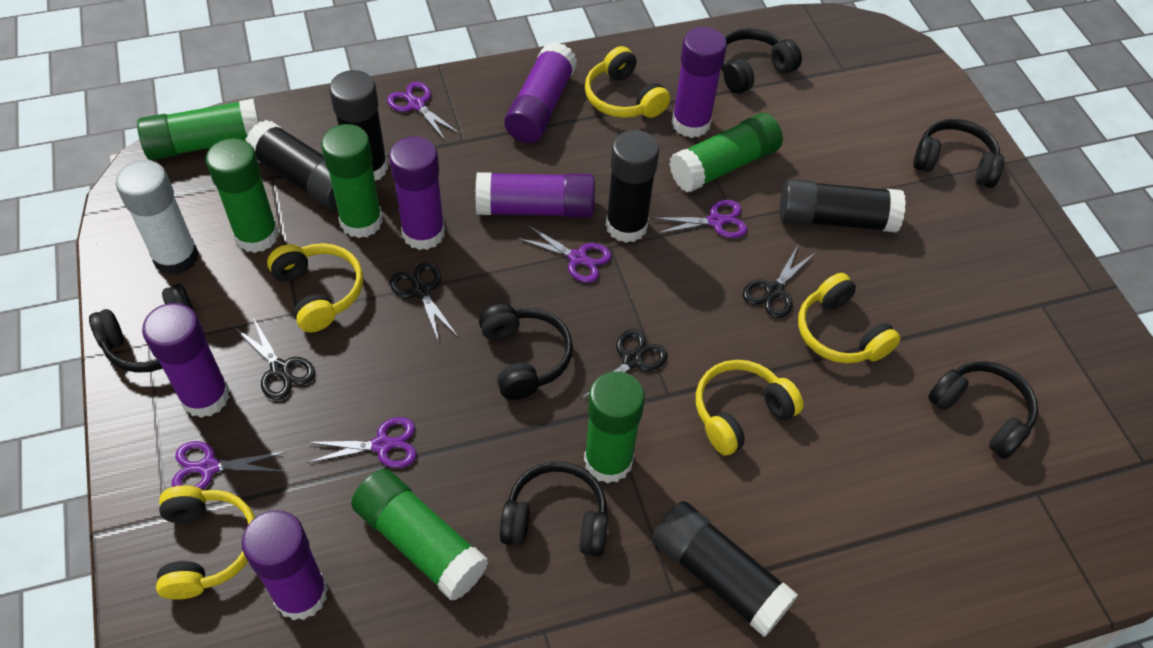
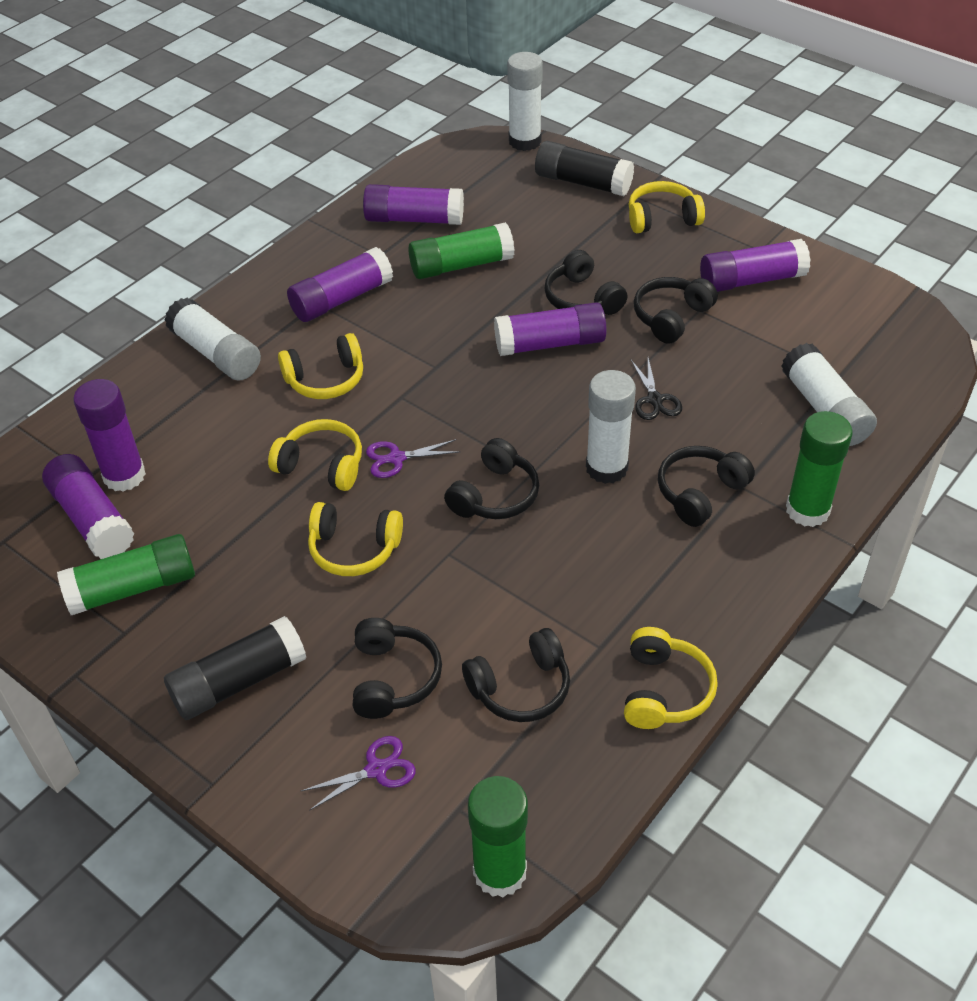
black glue stick: 5 -> 2
black scissors: 4 -> 1
green glue stick: 6 -> 4
purple scissors: 5 -> 2
white glue stick: 1 -> 4

